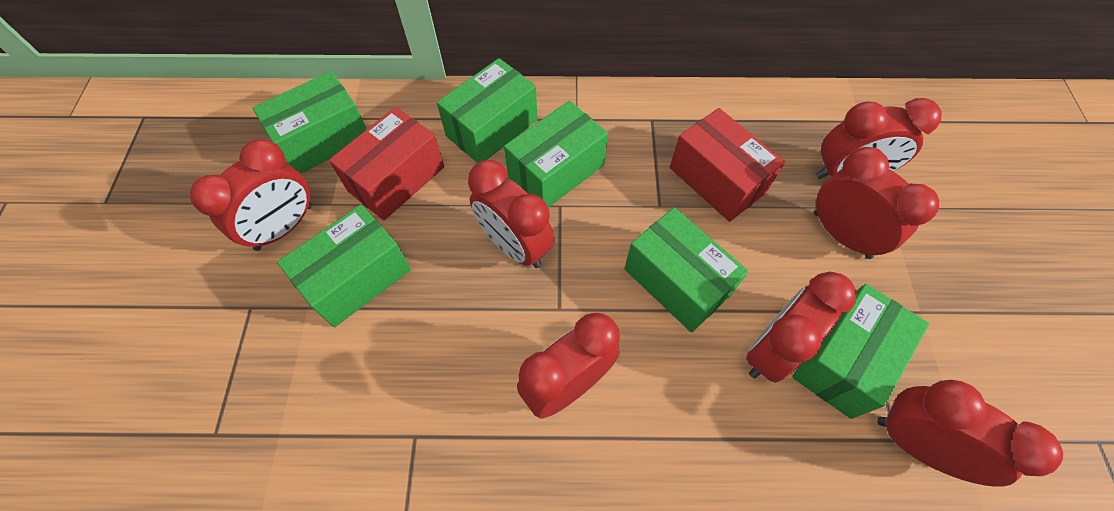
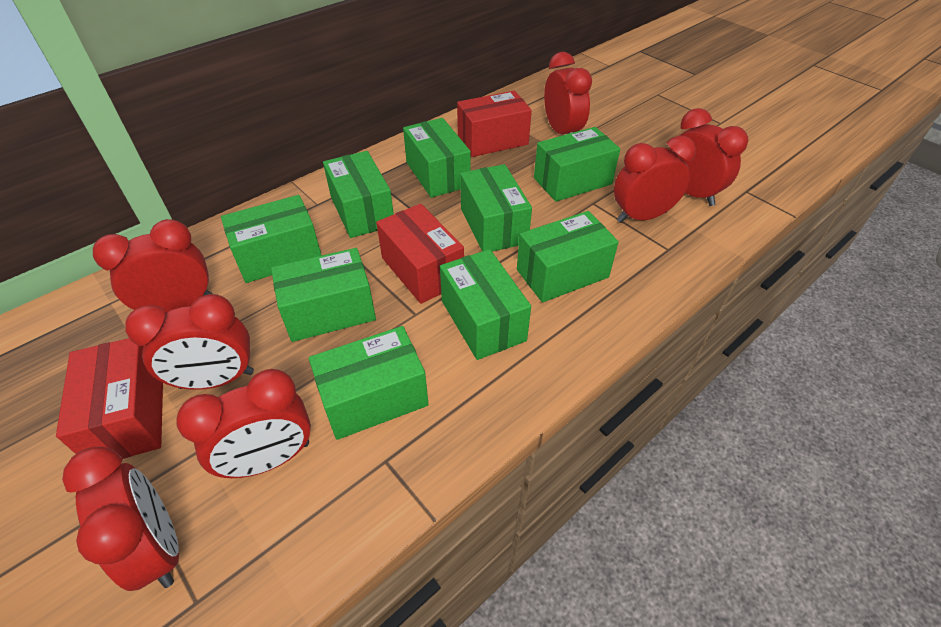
green box: 6 -> 9
red box: 2 -> 3

